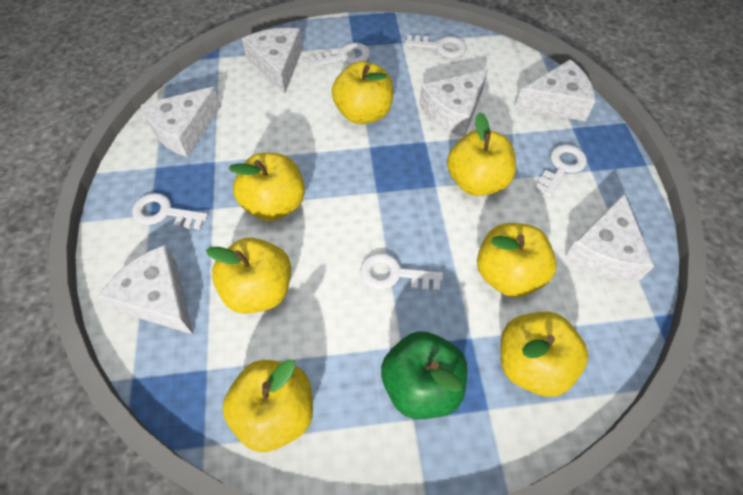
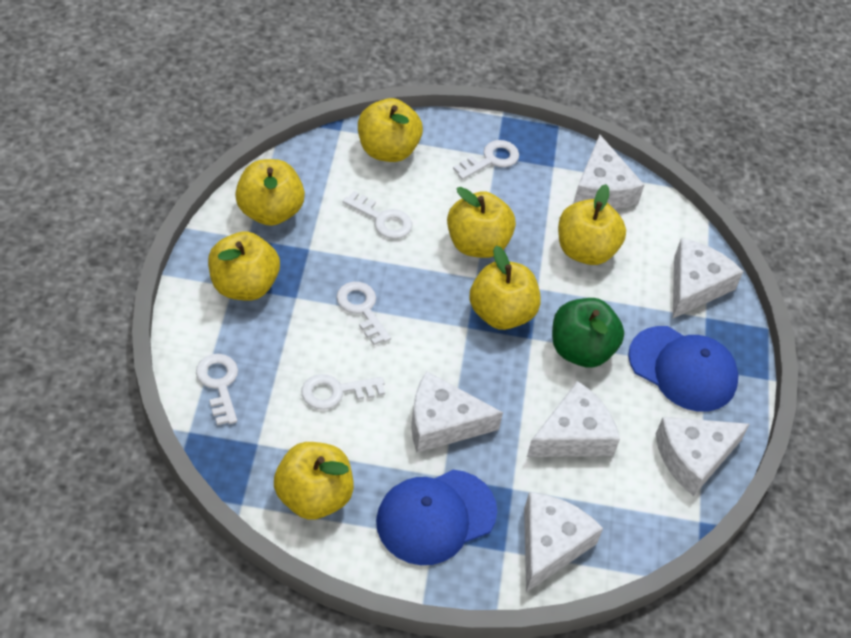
blue cap: 0 -> 2

